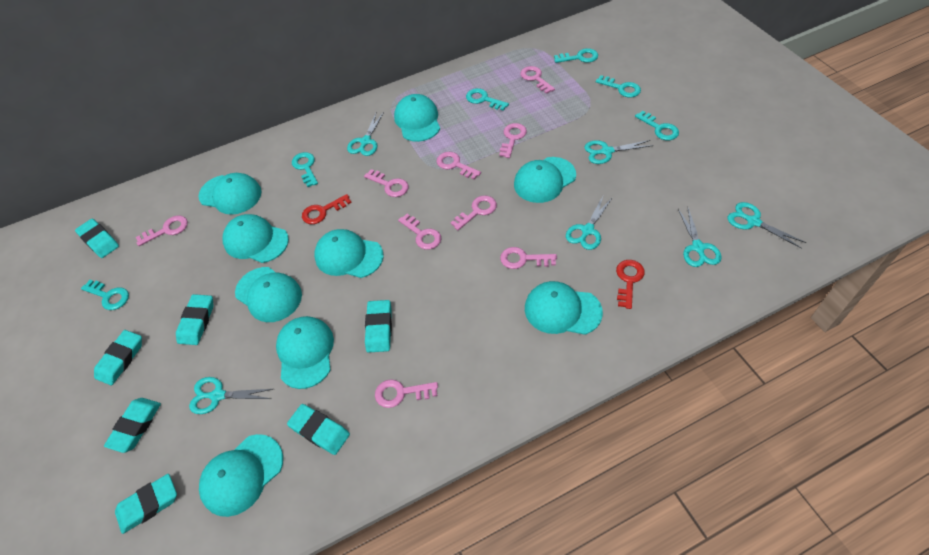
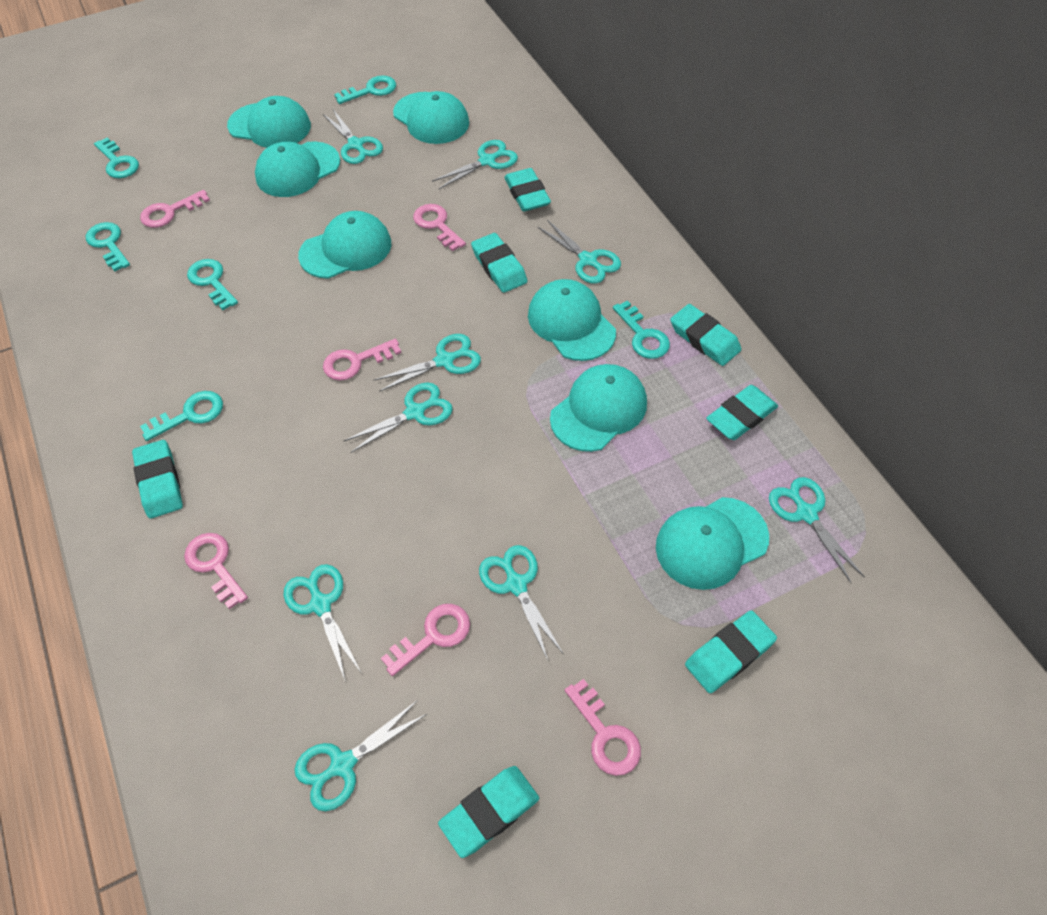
pink key: 9 -> 6
red key: 2 -> 0
turquoise cap: 9 -> 7
turquoise scissors: 6 -> 9

